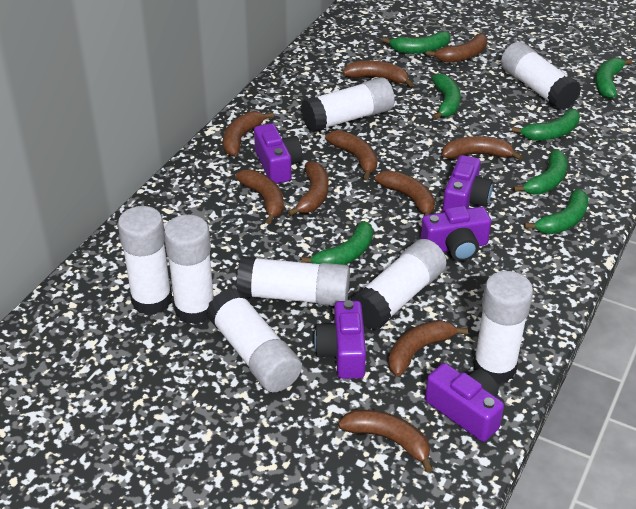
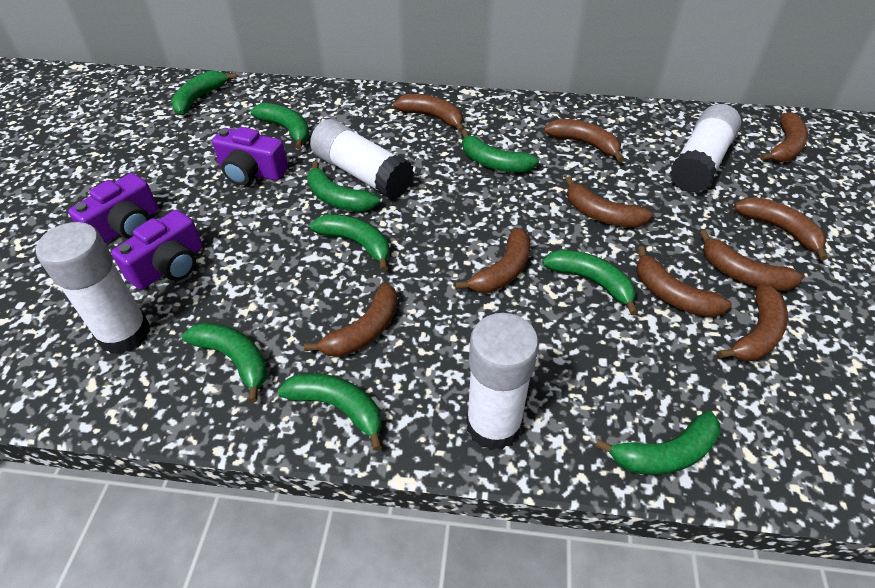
green banana: 7 -> 9
purple camera: 5 -> 3
white glue stick: 8 -> 4

